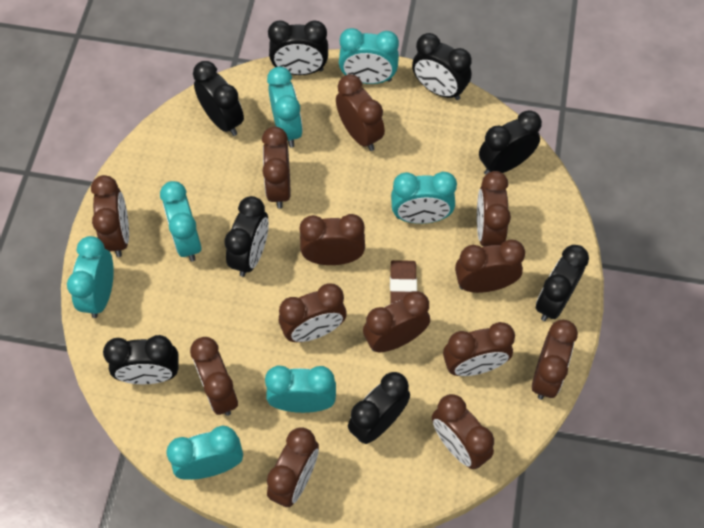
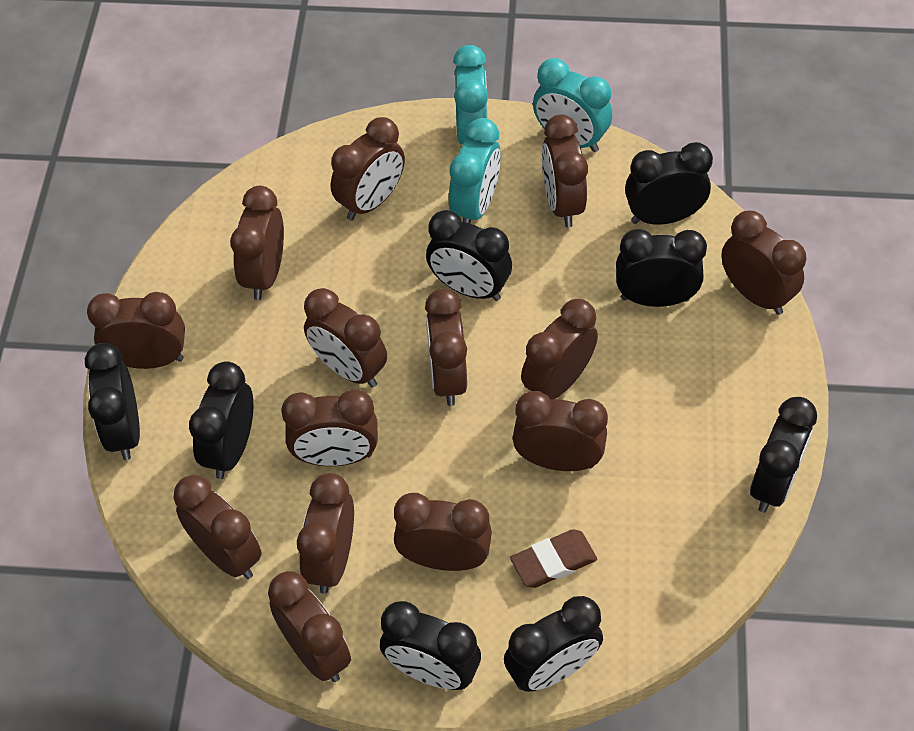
brown clock: 13 -> 14
turquoise clock: 7 -> 3

